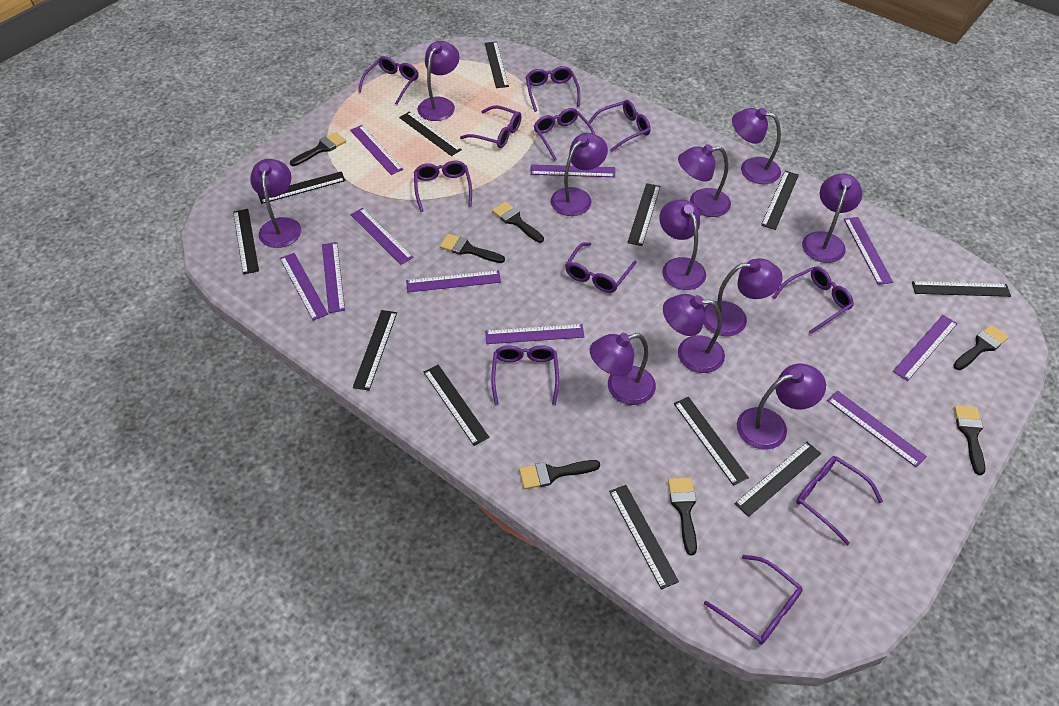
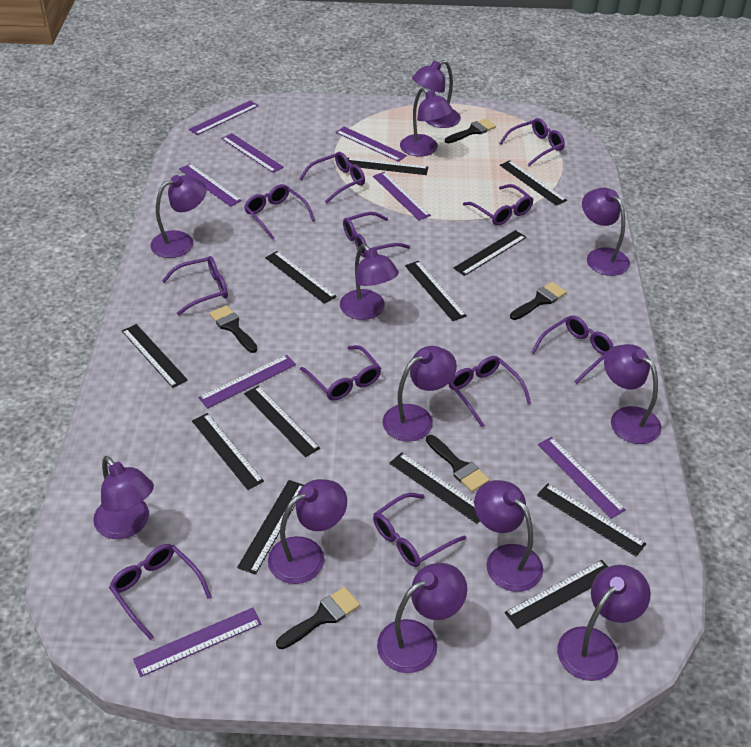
black brush: 7 -> 5
purple lamp: 11 -> 12
purple ruler: 10 -> 8

